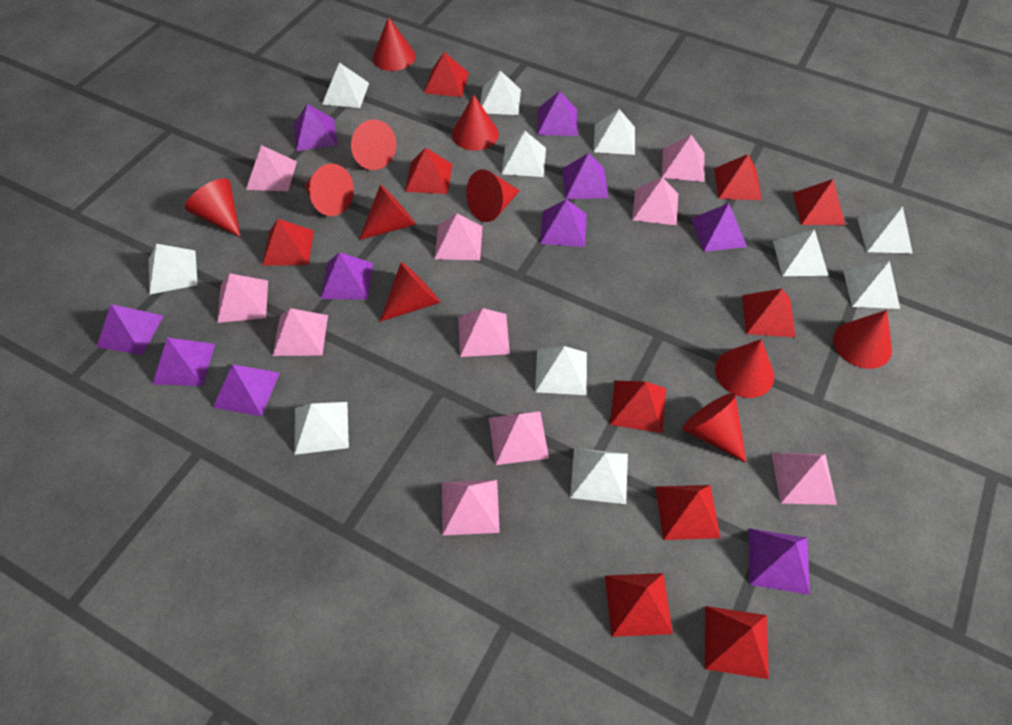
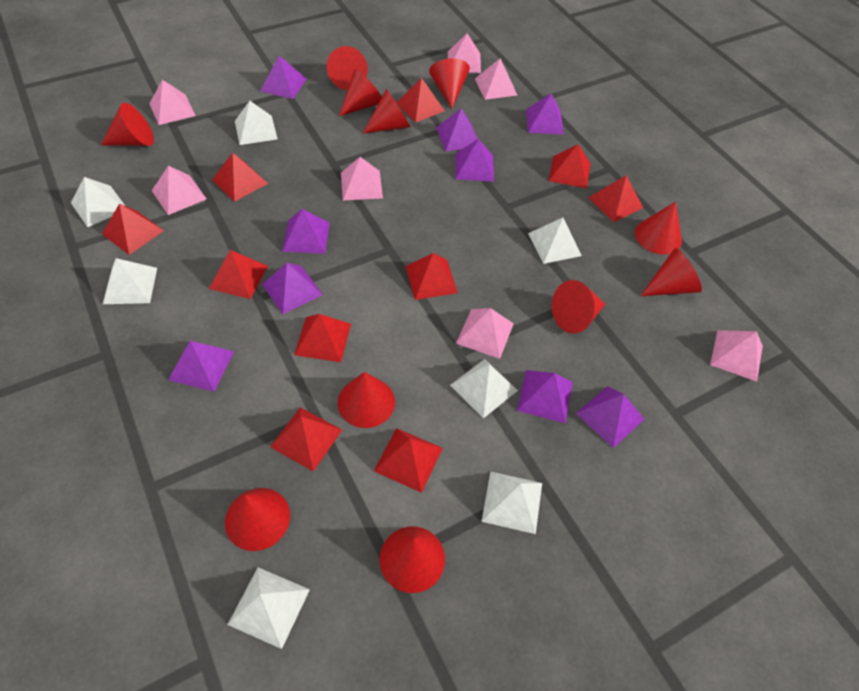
pink pyramid: 10 -> 7
purple pyramid: 10 -> 9
white pyramid: 11 -> 7

